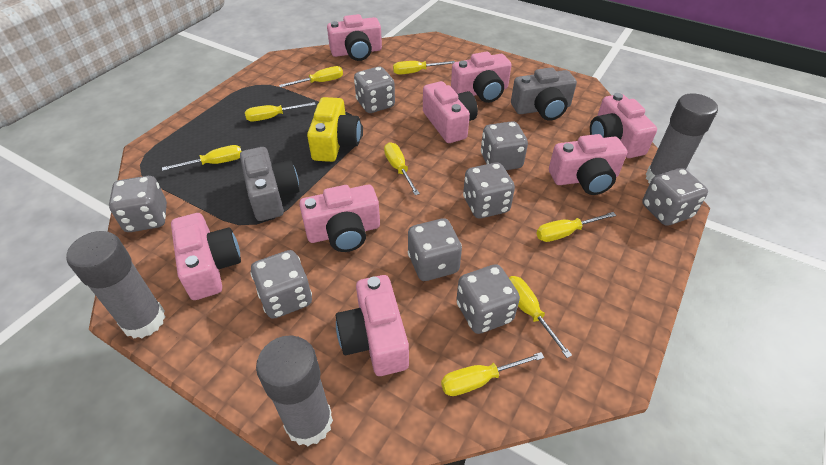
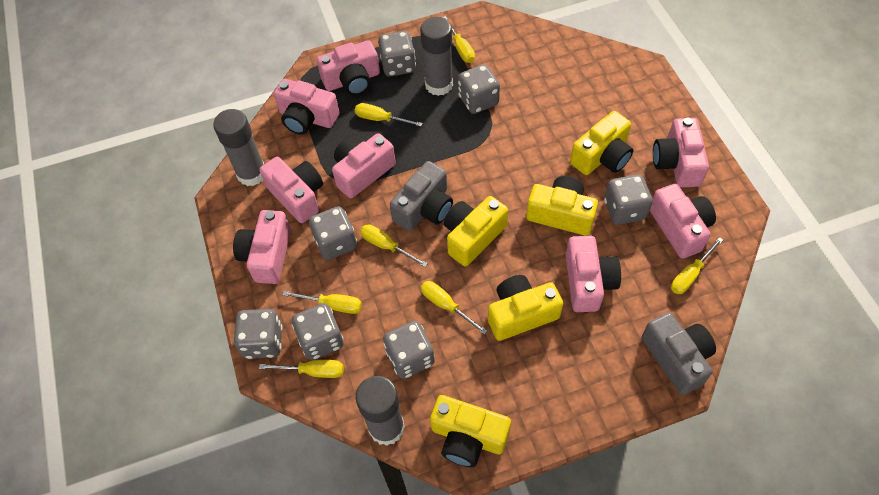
grey dice: 8 -> 7
yellow camera: 1 -> 5
yellow screwdriver: 8 -> 7

